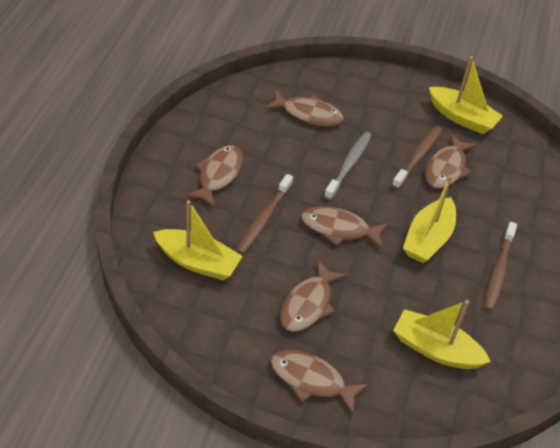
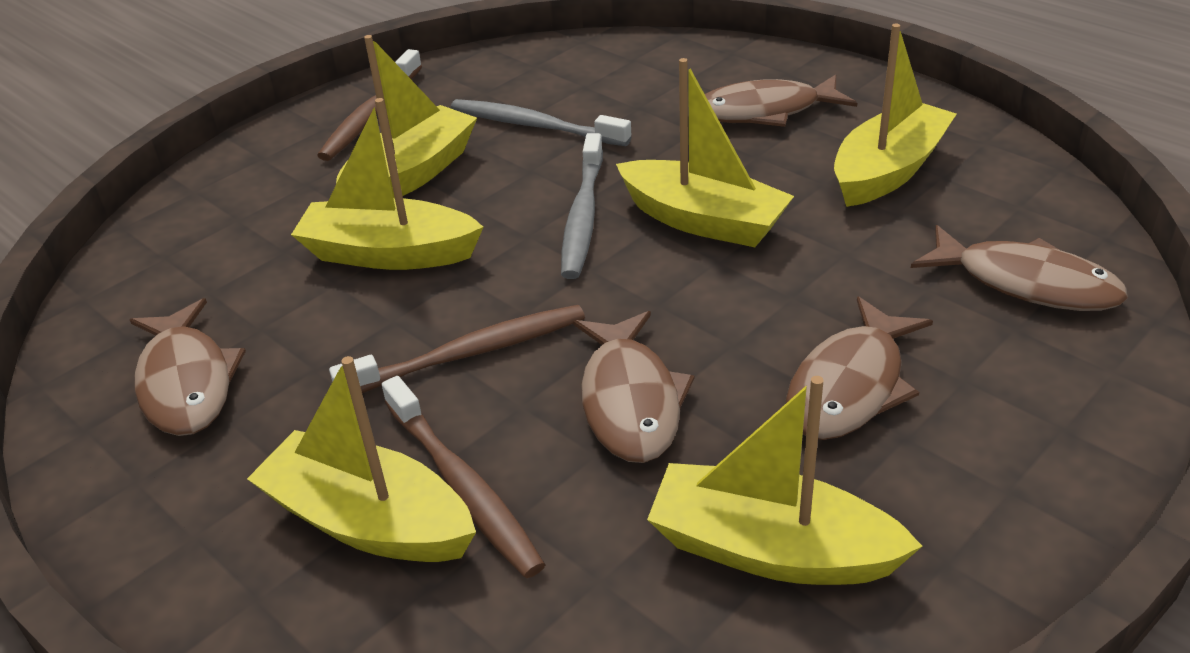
brown fish: 6 -> 5
grey toothbrush: 1 -> 2
yellow boat: 4 -> 6

